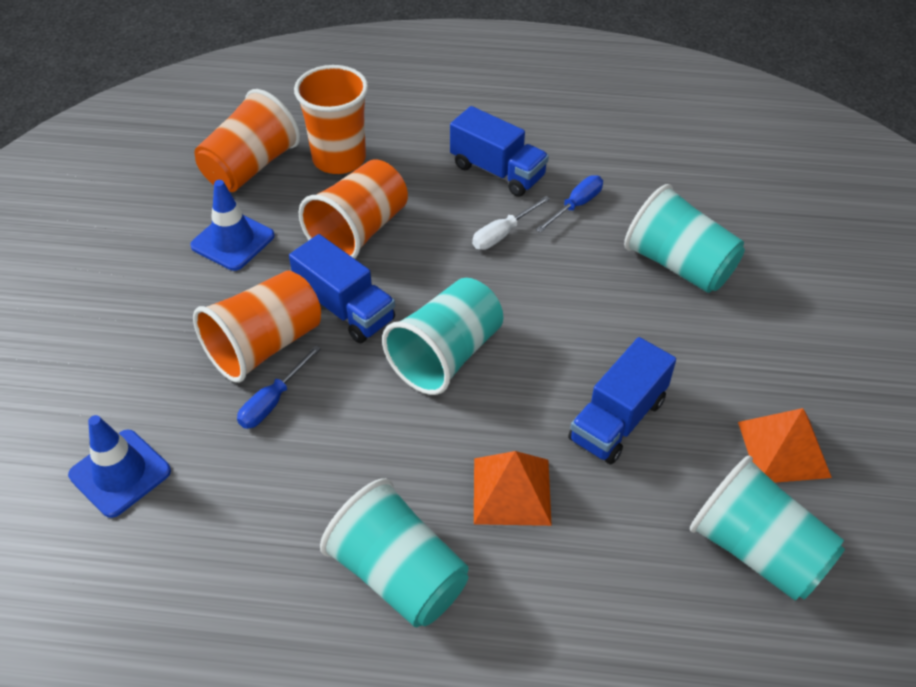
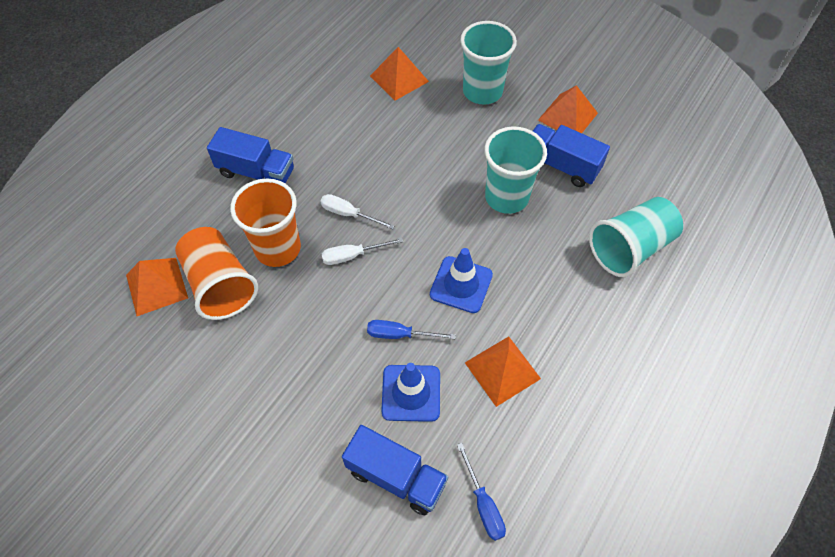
orange cup: 4 -> 2
orange pyramid: 2 -> 4
turquoise cup: 4 -> 3
white screwdriver: 1 -> 2

